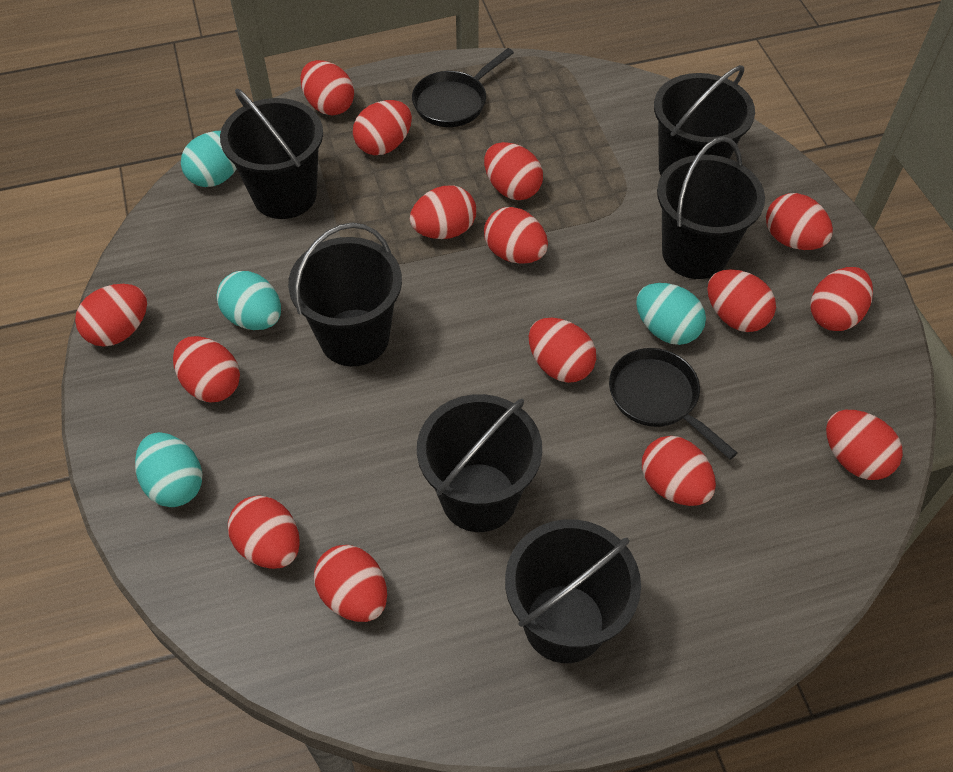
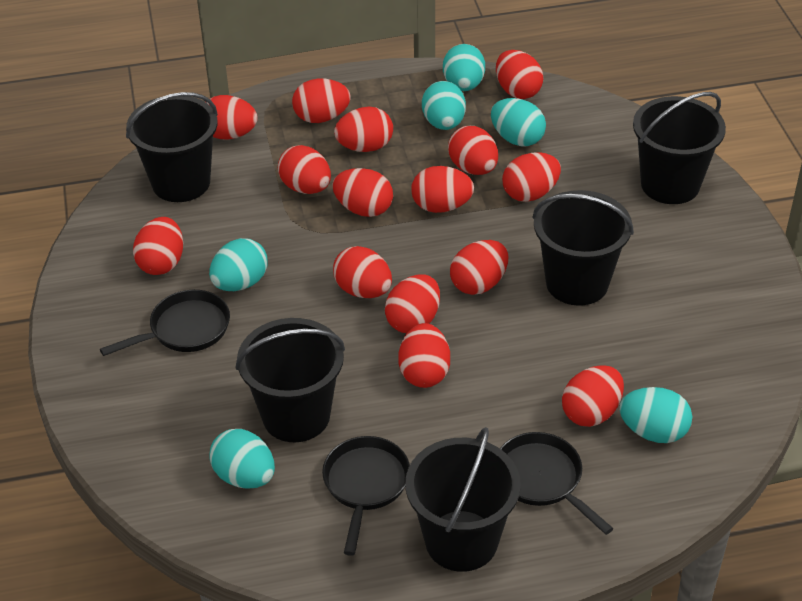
black bucket: 6 -> 5
black pan: 2 -> 3
turquoise egg: 4 -> 6

